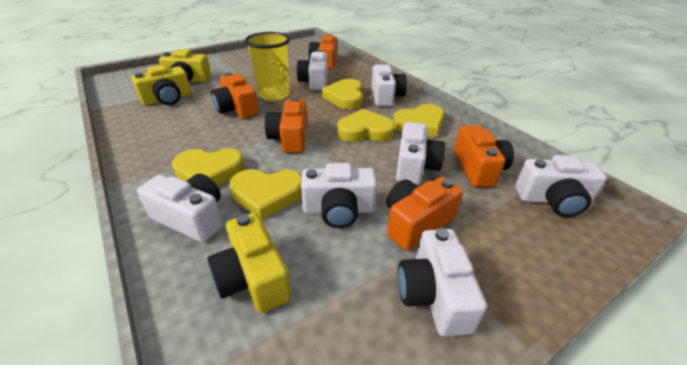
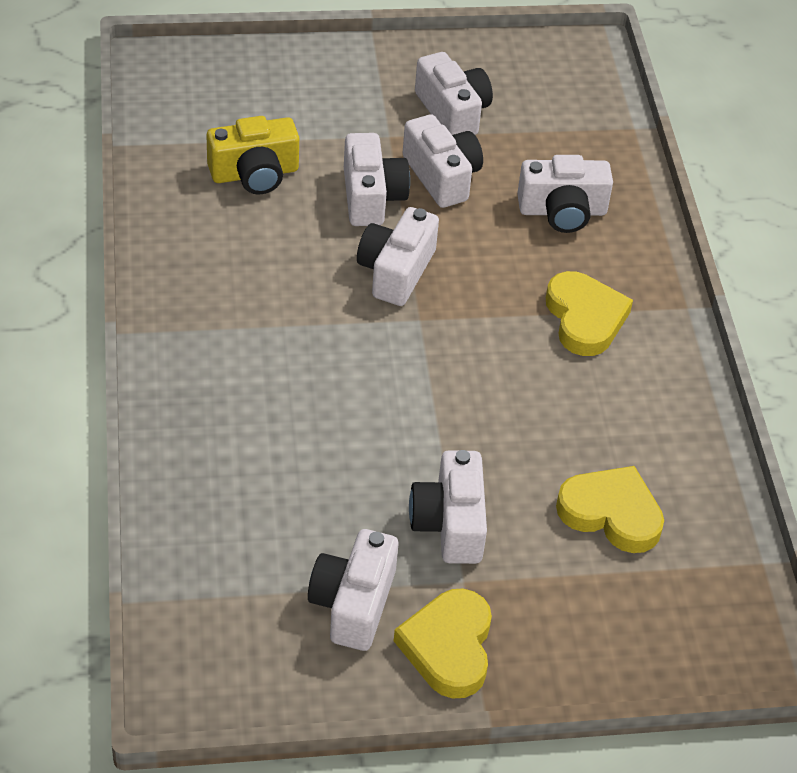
orange camera: 5 -> 0
yellow camera: 3 -> 1
yellow cup: 1 -> 0
yellow heart: 5 -> 3

